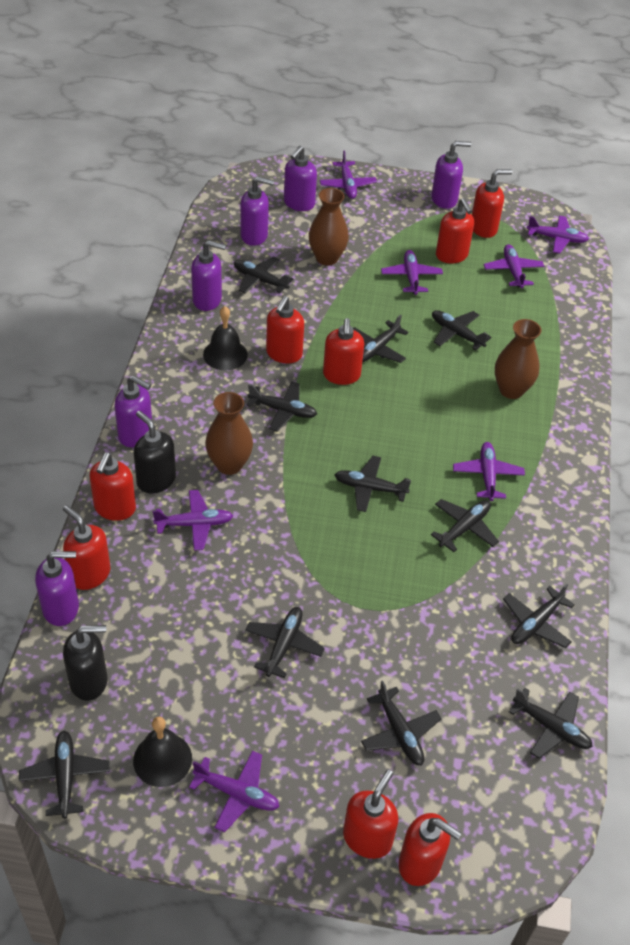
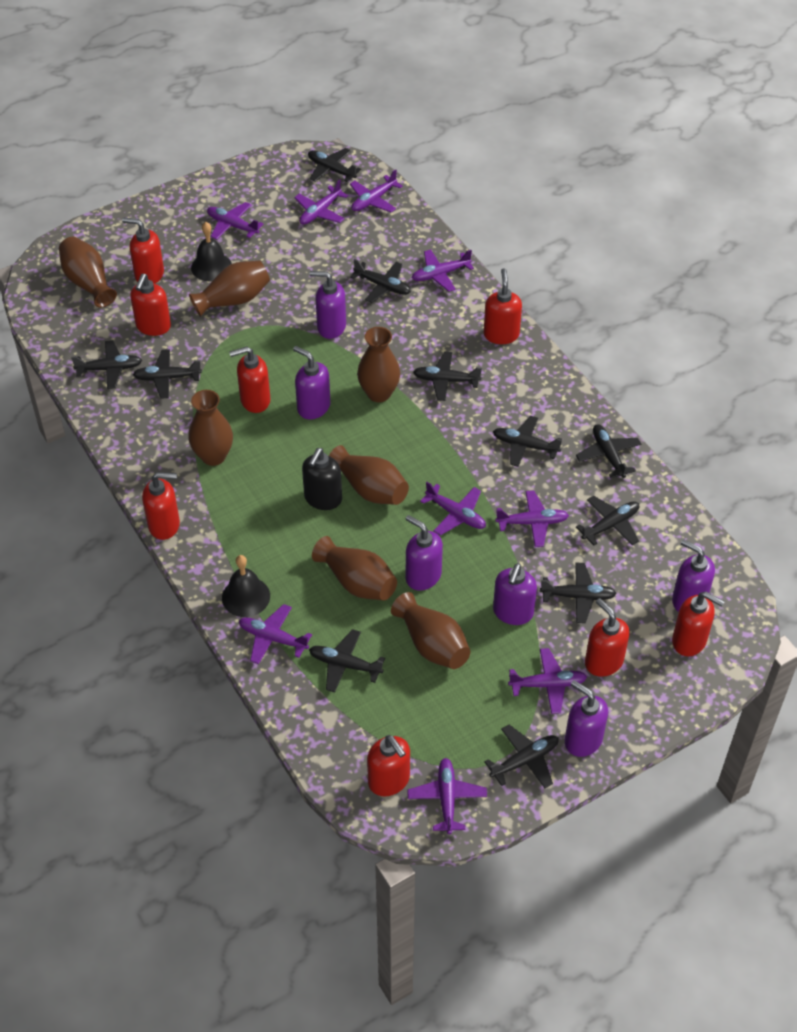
black soap dispenser: 2 -> 1
brown vase: 3 -> 7
purple plane: 7 -> 9

